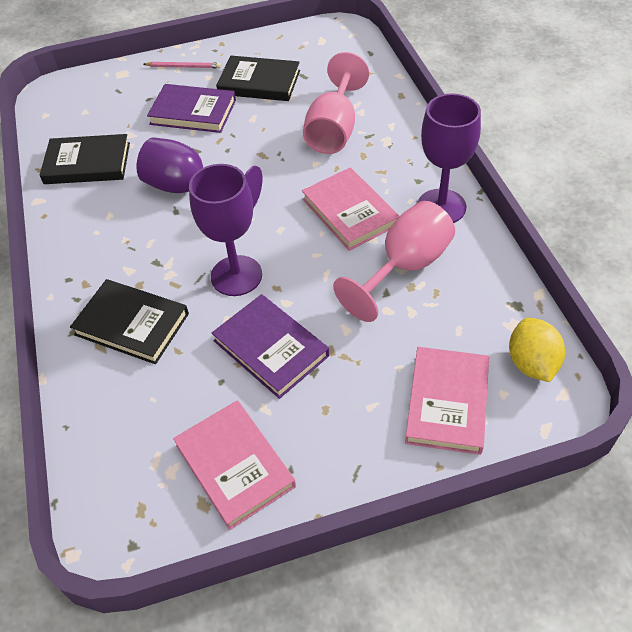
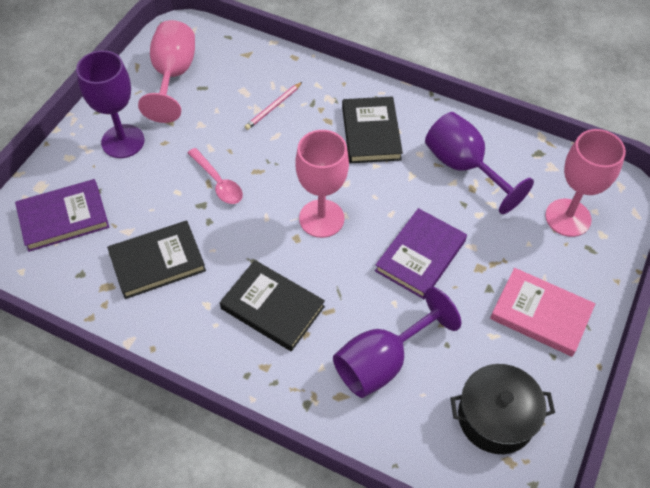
black pot: 0 -> 1
pink book: 3 -> 1
pink goblet: 2 -> 3
pink spoon: 0 -> 1
yellow lemon: 1 -> 0

